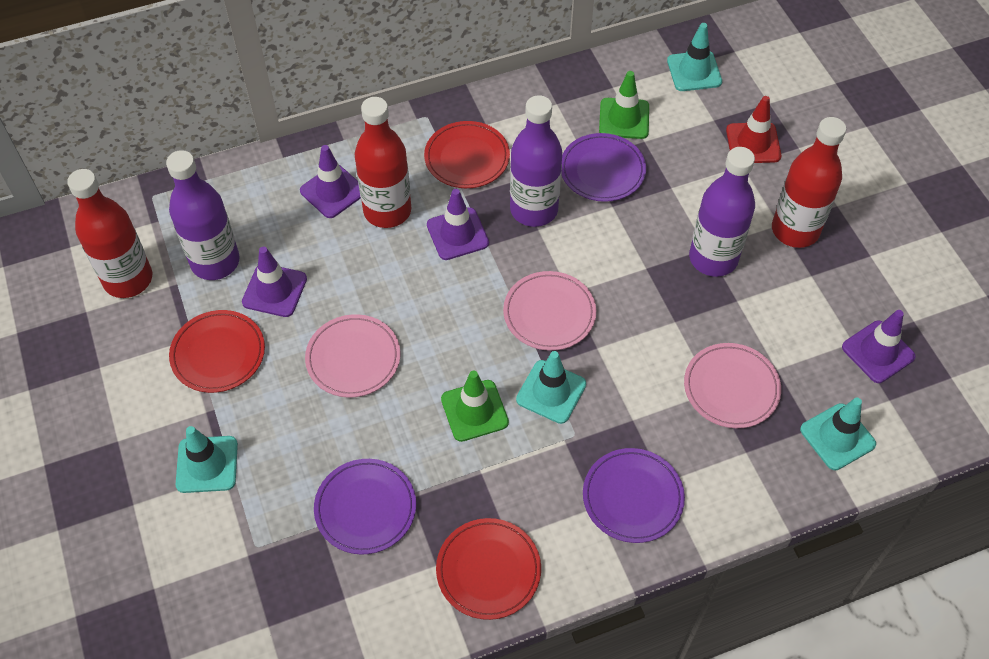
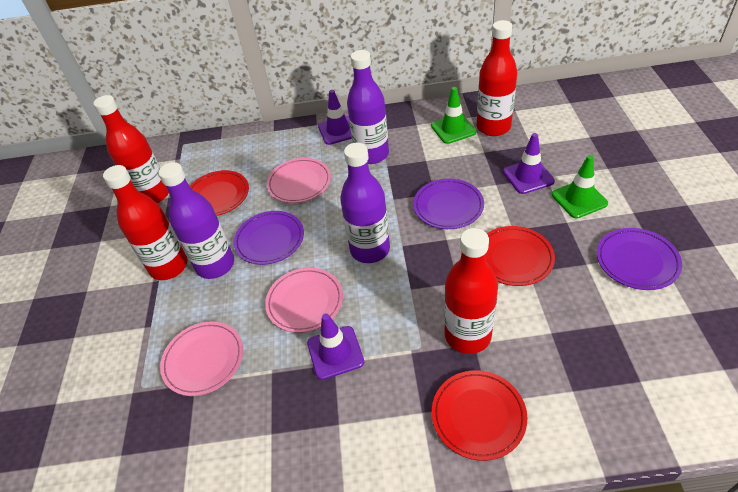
purple traffic cone: 4 -> 3
red bottle: 3 -> 4
red traffic cone: 1 -> 0
turquoise traffic cone: 4 -> 0

